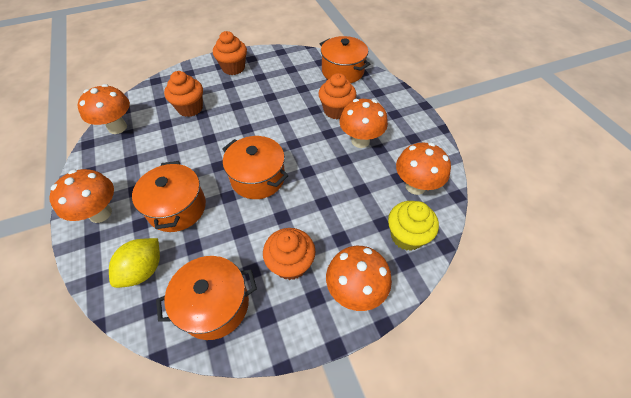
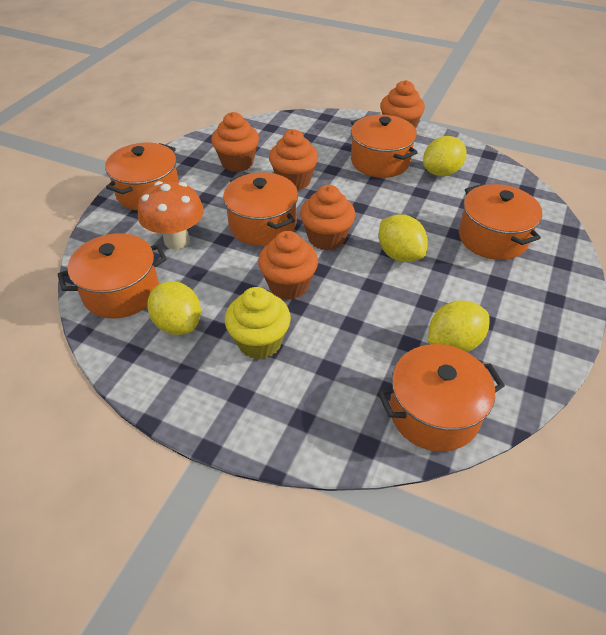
orange cupcake: 4 -> 5
orange mushroom: 5 -> 1
orange pot: 4 -> 6
yellow lemon: 1 -> 4

